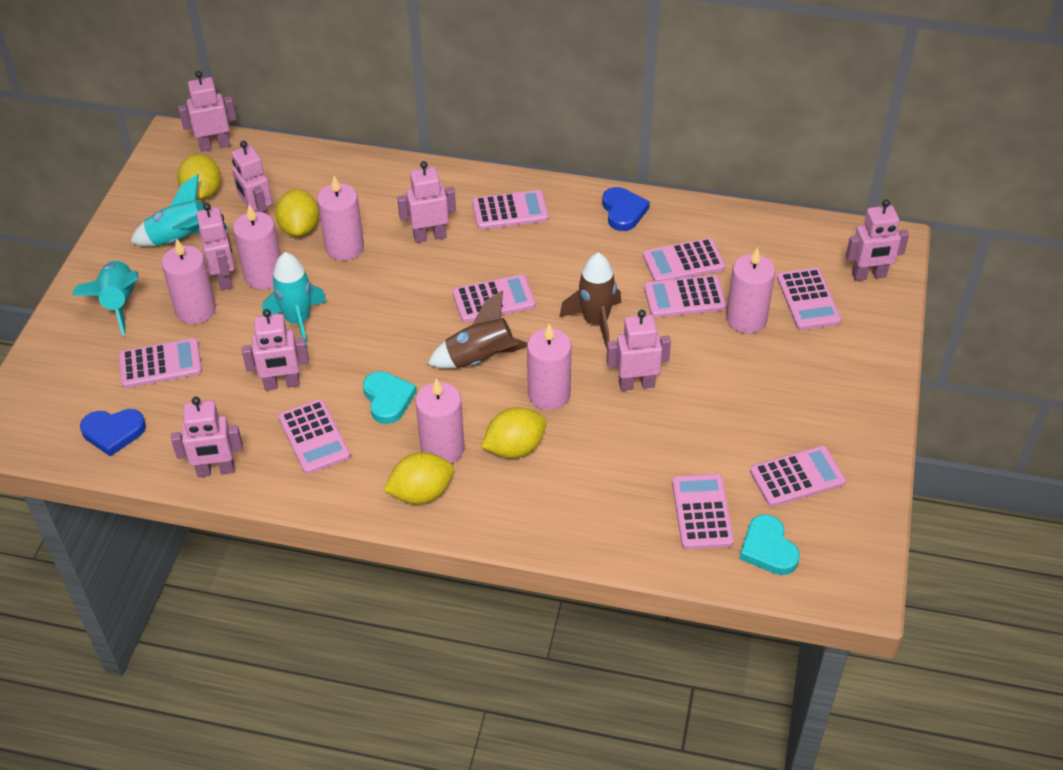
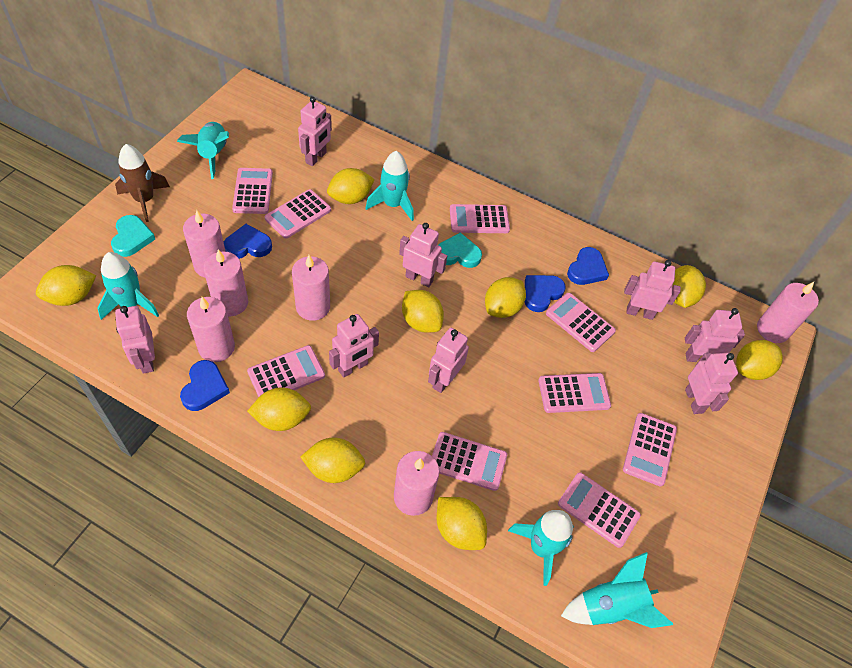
blue heart: 2 -> 4
brown rocket: 2 -> 1
turquoise rocket: 3 -> 5
yellow lemon: 4 -> 9

